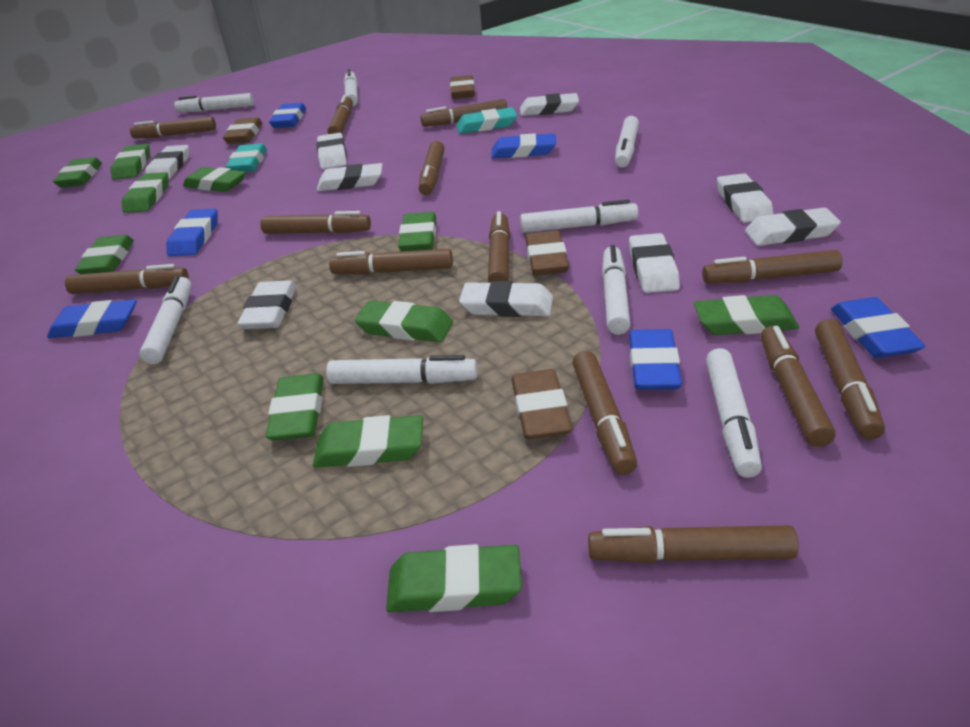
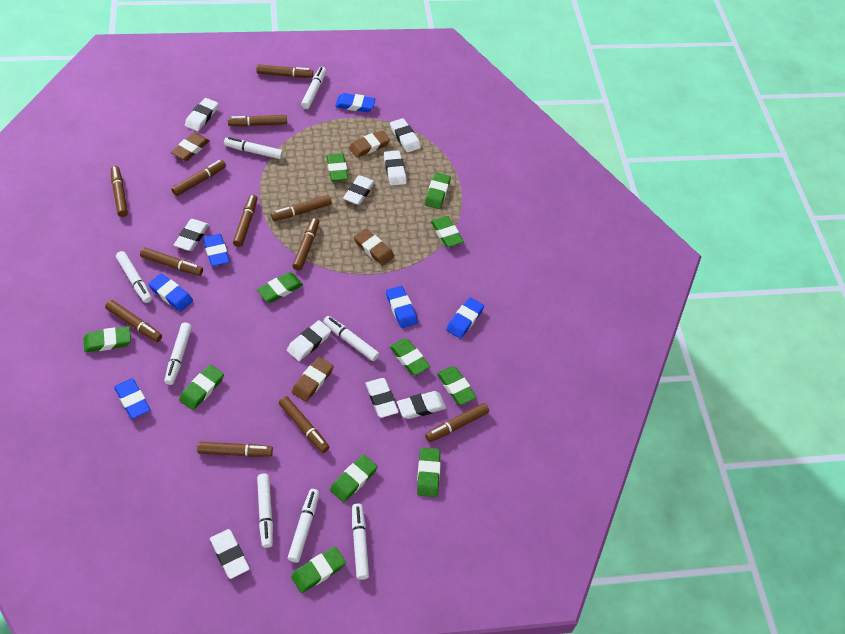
brown marker: 13 -> 12
turquoise eraser: 2 -> 0

